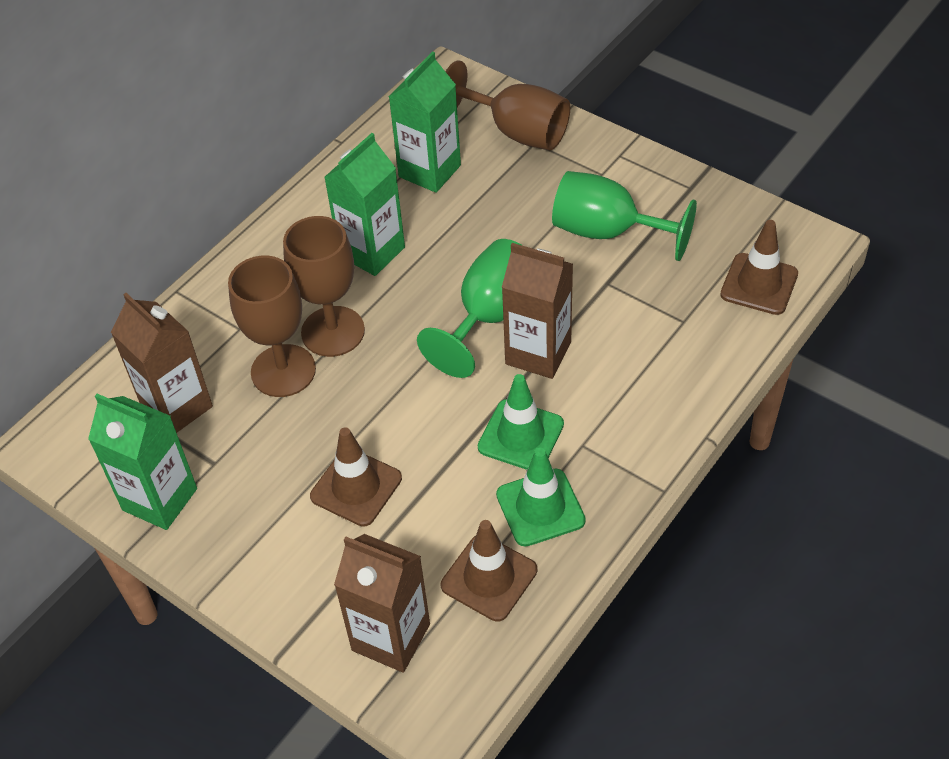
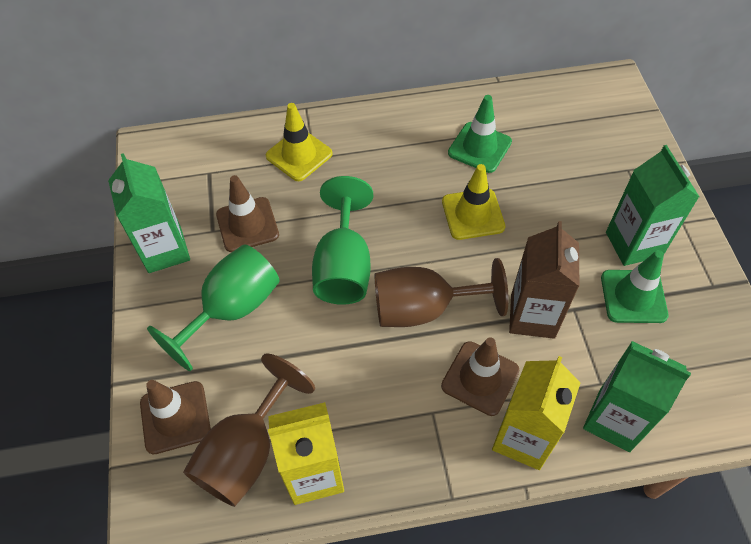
brown carton: 3 -> 1
brown goblet: 3 -> 2
yellow carton: 0 -> 2
yellow traffic cone: 0 -> 2

